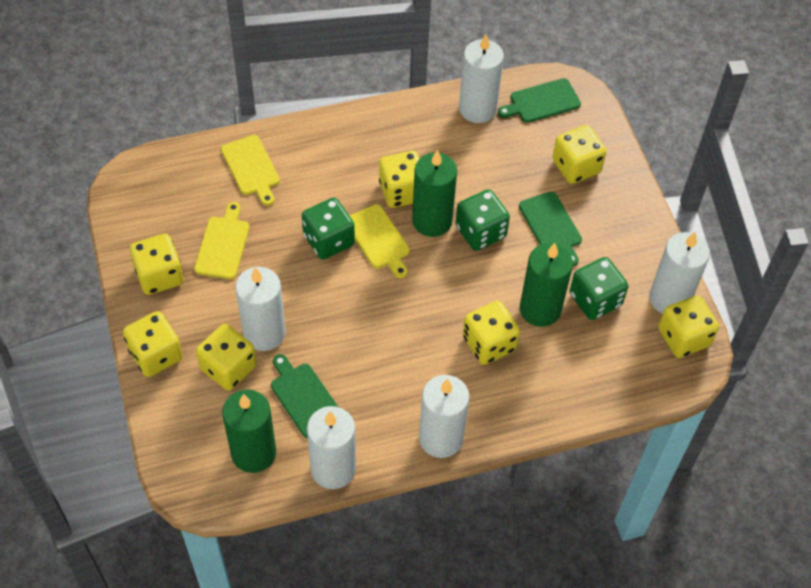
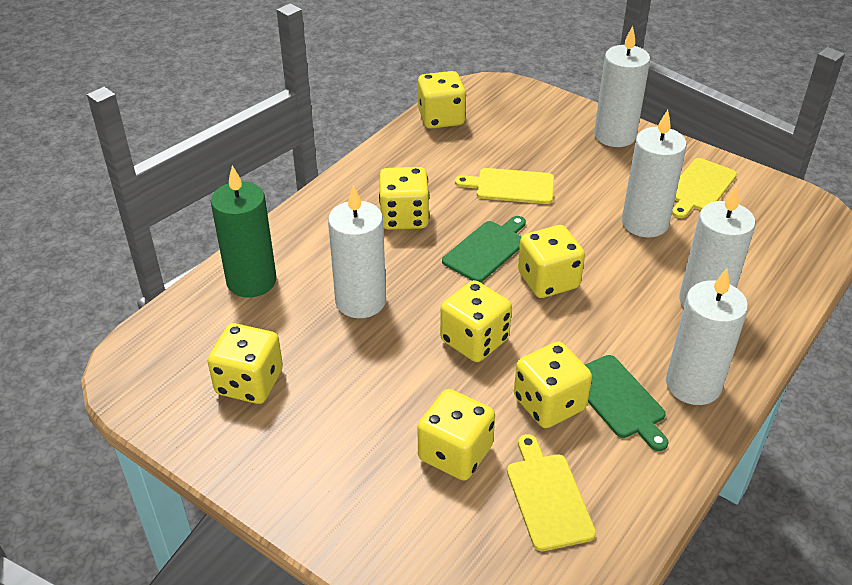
green candle: 3 -> 1
green cutting board: 3 -> 2
green dice: 3 -> 0

